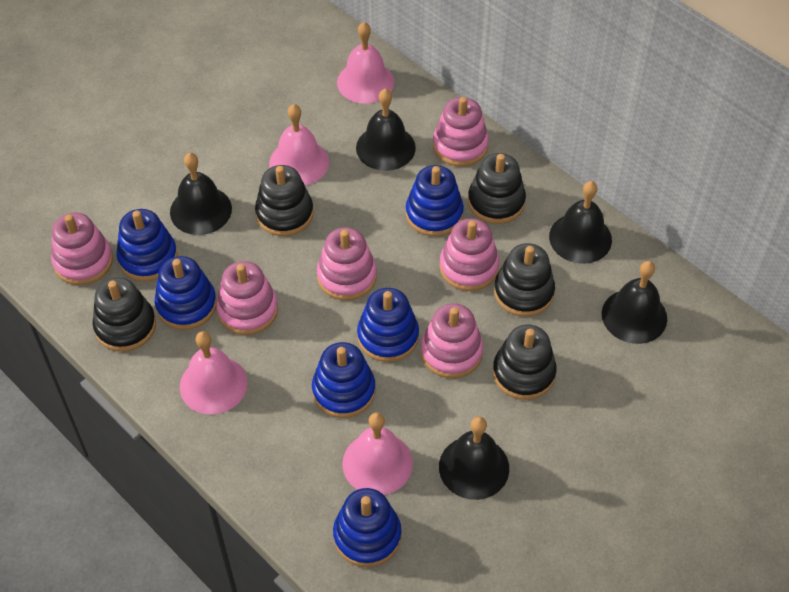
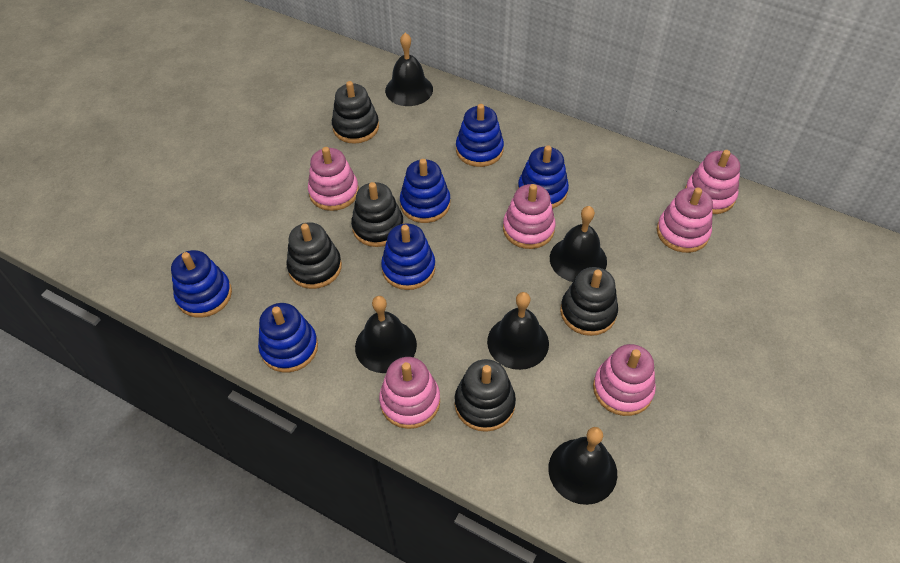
pink bell: 4 -> 0

